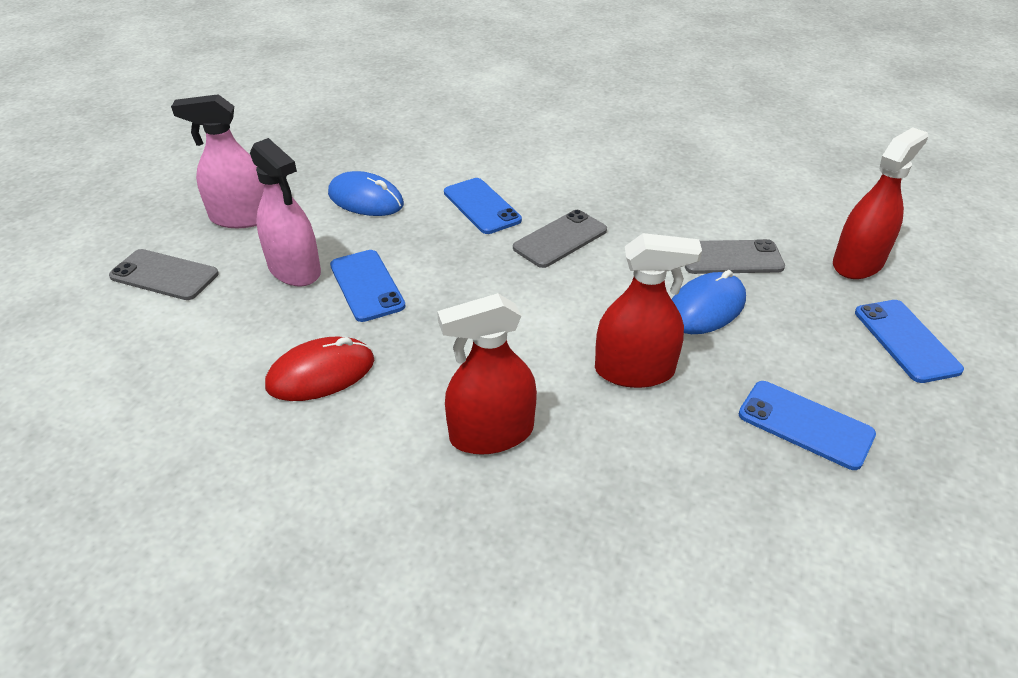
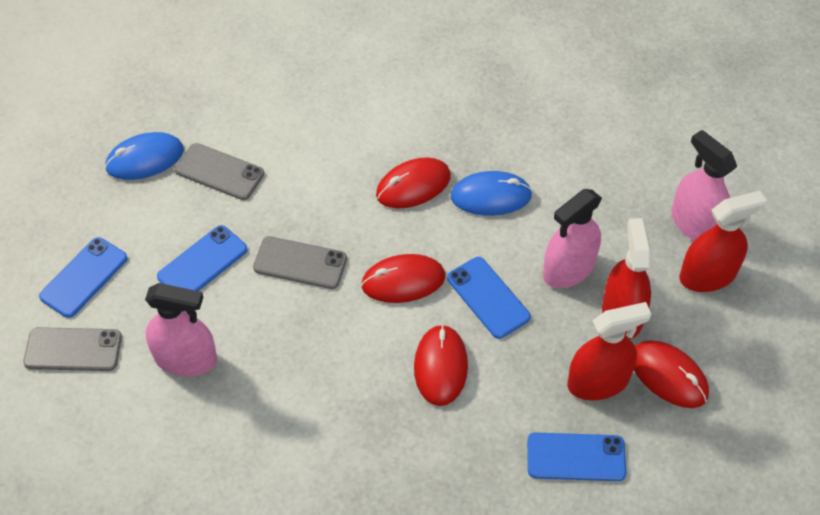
pink spray bottle: 2 -> 3
red mouse: 1 -> 4

